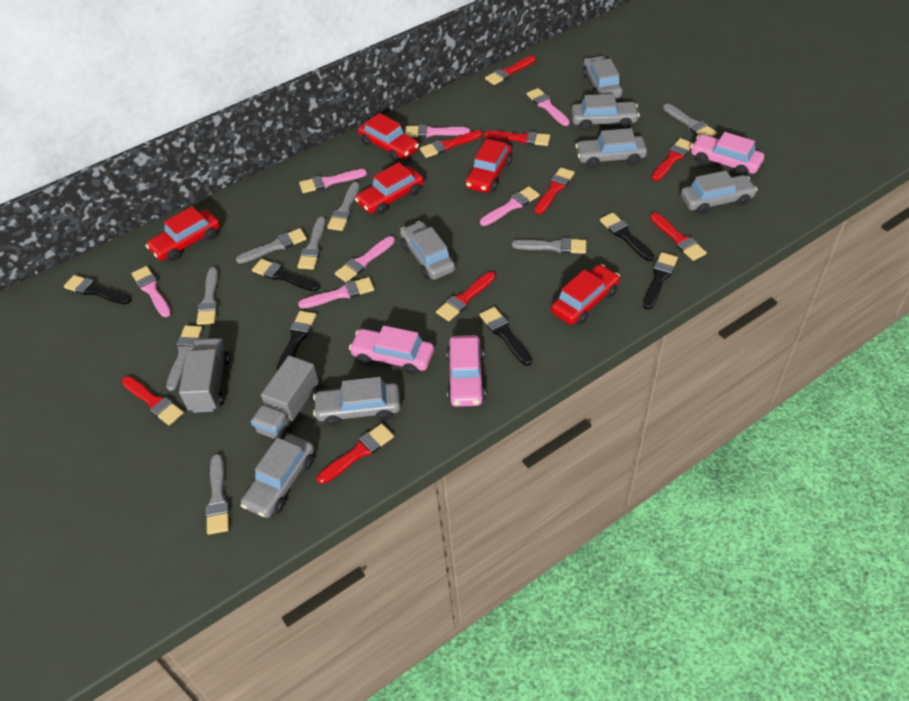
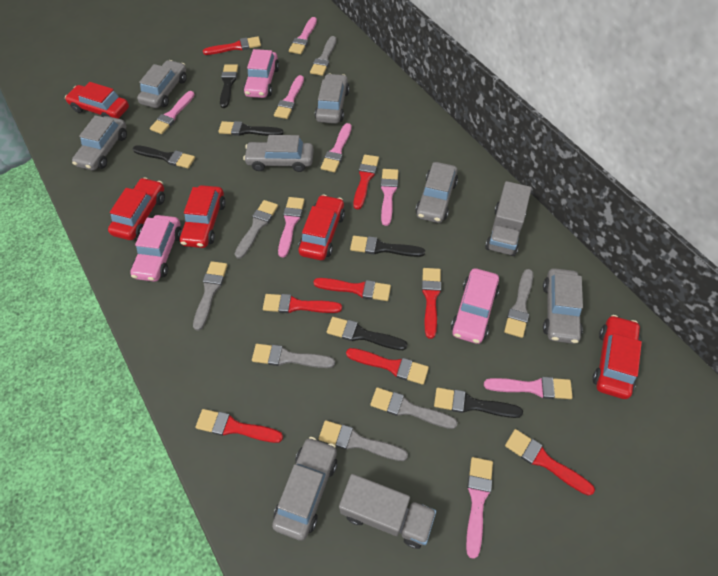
grey brush: 8 -> 7
pink brush: 7 -> 8
red brush: 9 -> 8

